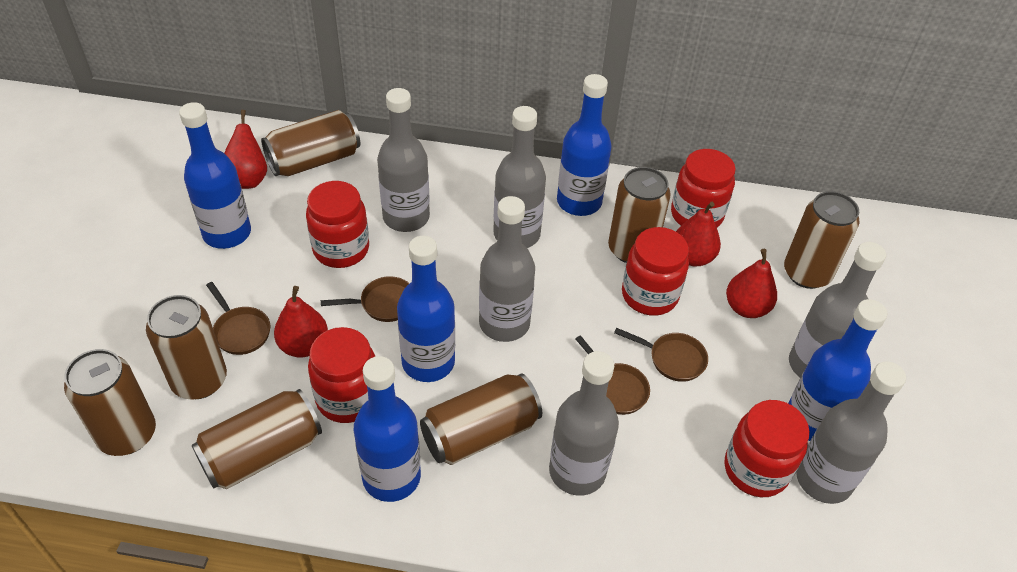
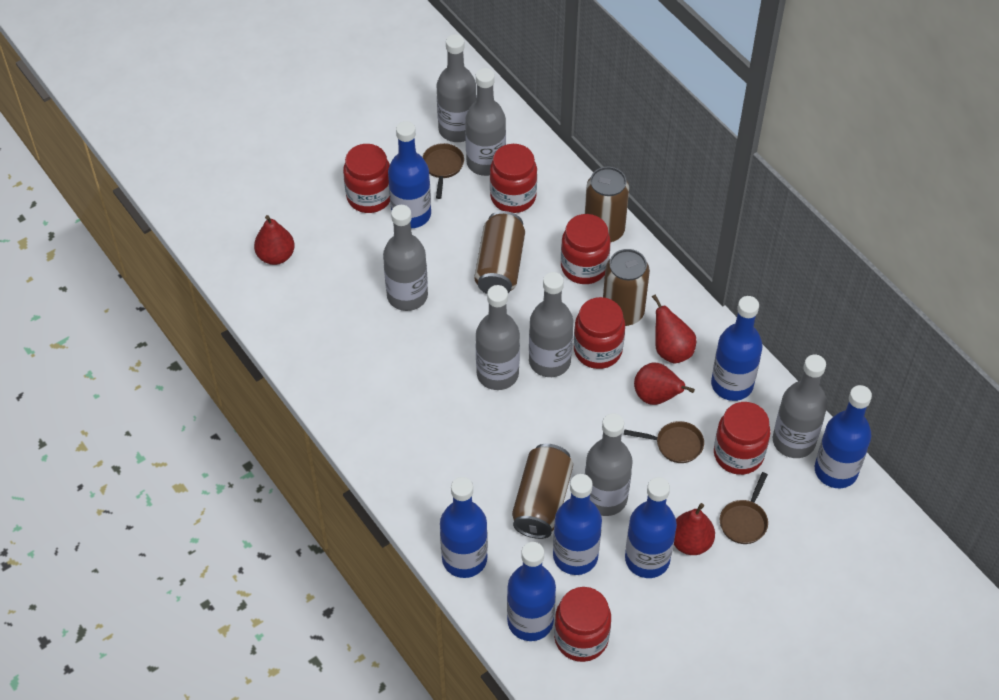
blue bottle: 5 -> 7
brown can: 7 -> 4
brown pan: 4 -> 3
grey bottle: 6 -> 7
red jar: 5 -> 6

